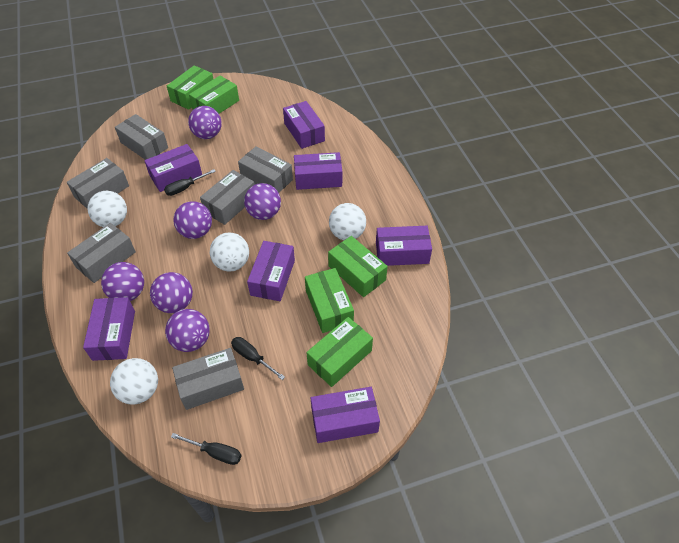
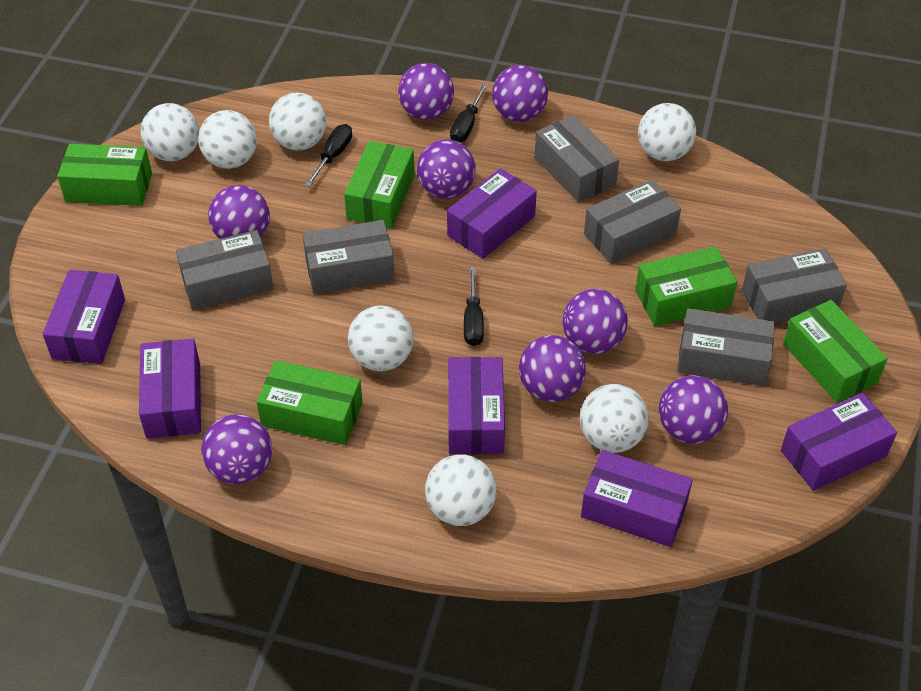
purple ball: 6 -> 8
purple box: 7 -> 6
white ball: 4 -> 7

